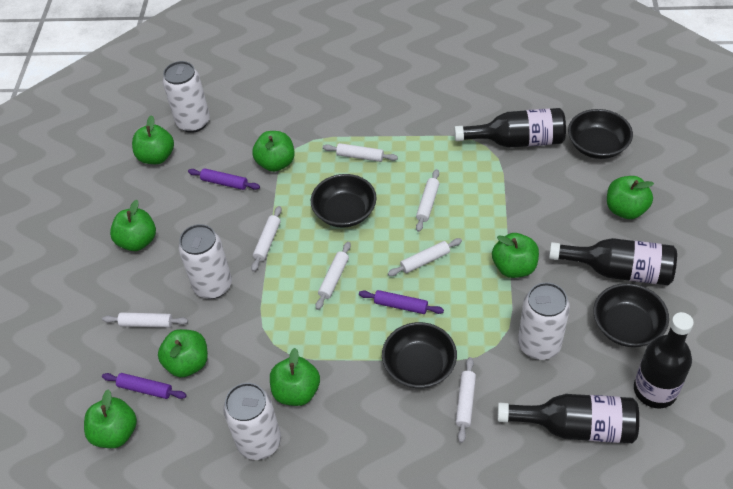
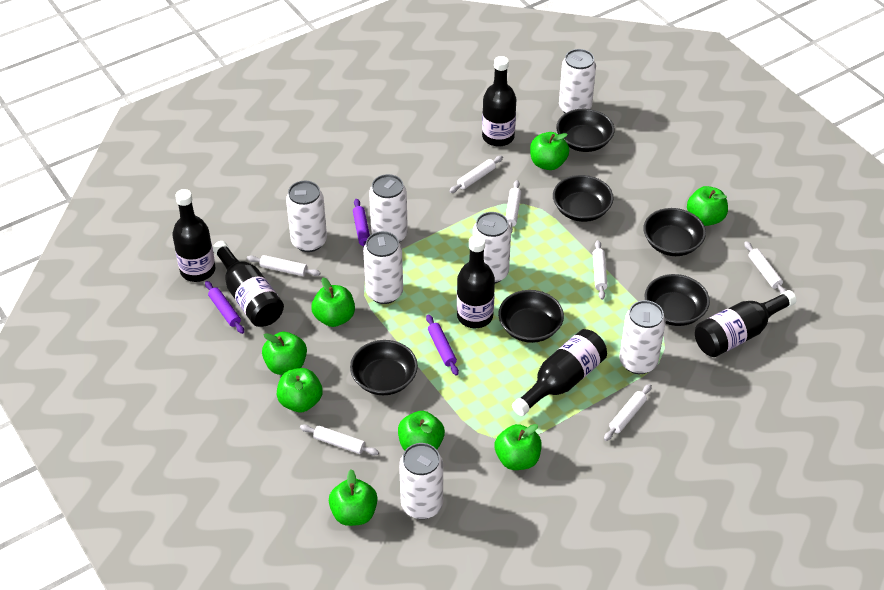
black bottle: 4 -> 6
black bowl: 4 -> 6
white can: 4 -> 7

